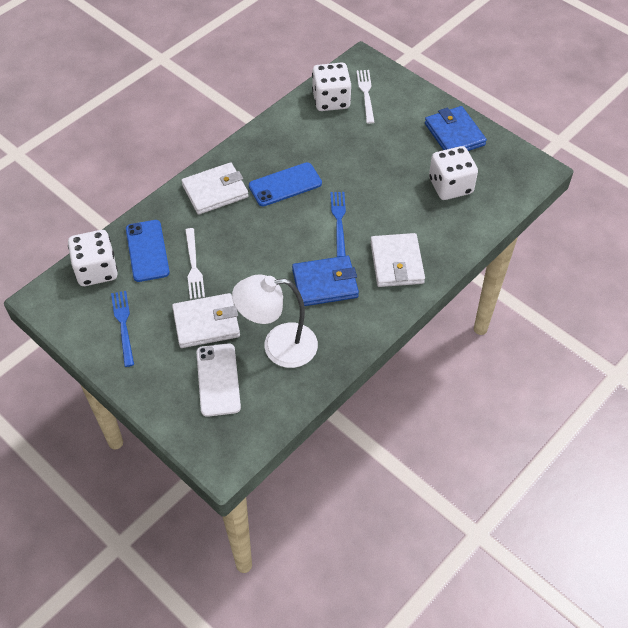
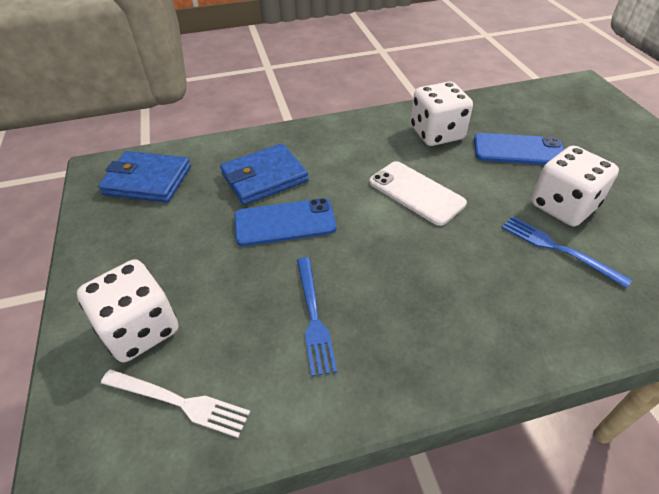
white fork: 2 -> 1
white lamp: 1 -> 0
white wallet: 3 -> 0

